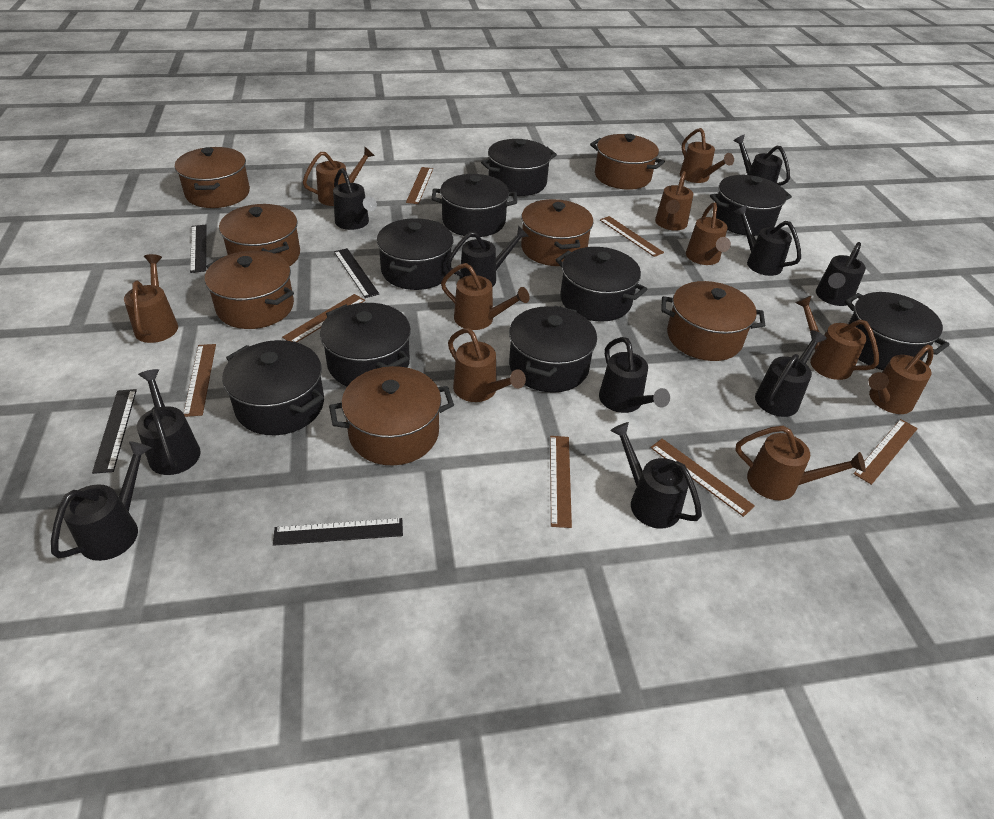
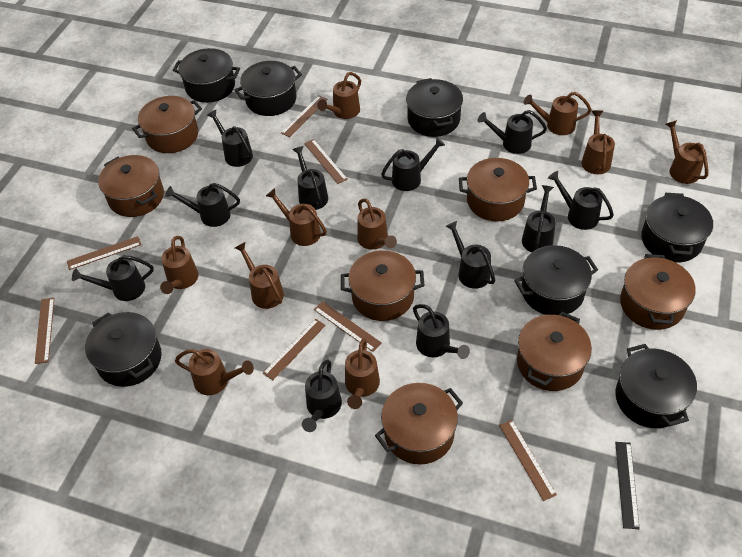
black pot: 9 -> 7
black ruler: 4 -> 1
black watering can: 10 -> 11

